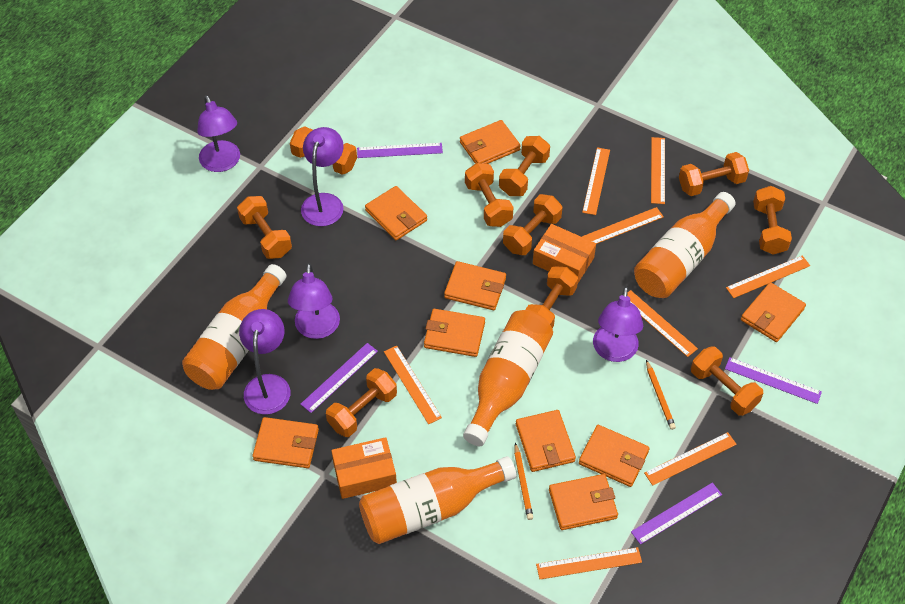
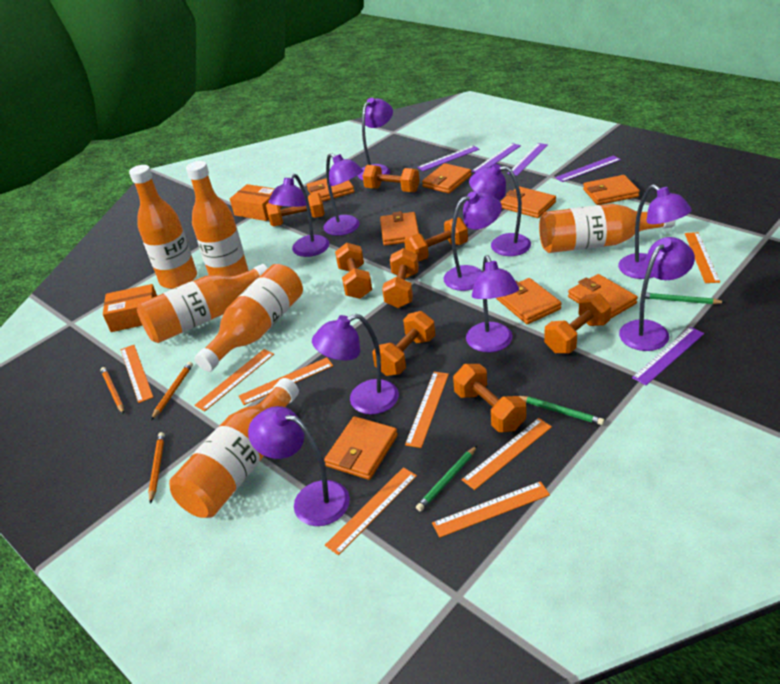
green pencil: 0 -> 3
orange bottle: 4 -> 6
orange dumbbell: 10 -> 8
orange pencil: 2 -> 3
orange wallet: 9 -> 8
purple lamp: 5 -> 10
purple ruler: 4 -> 5

